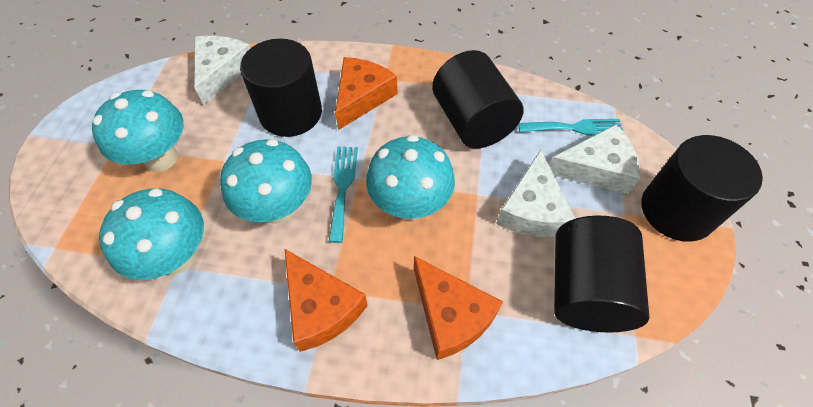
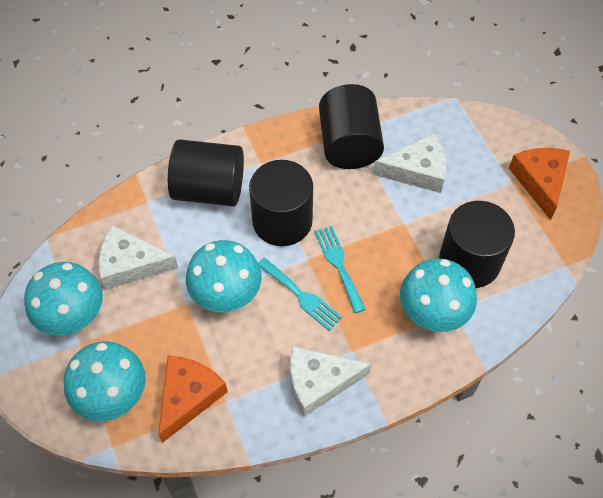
orange cheese: 3 -> 2

